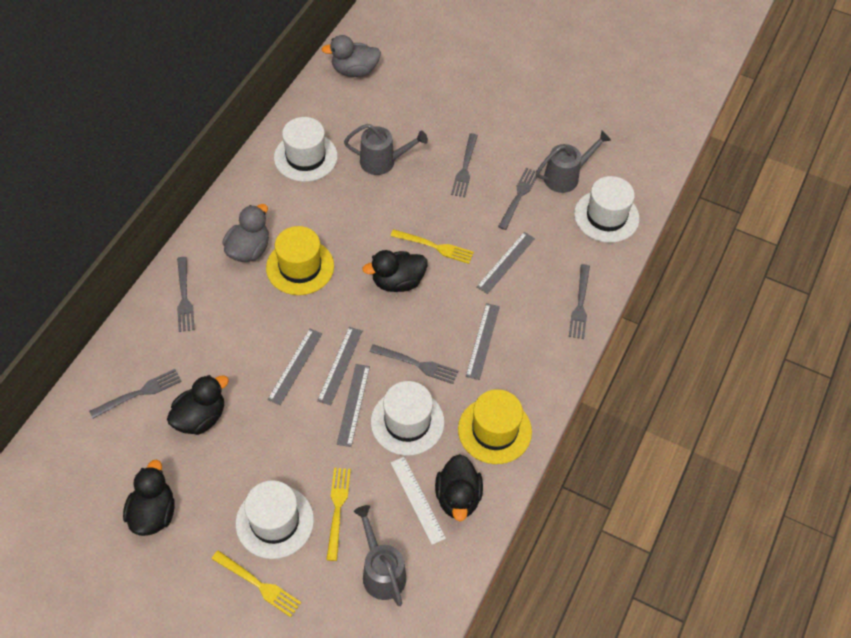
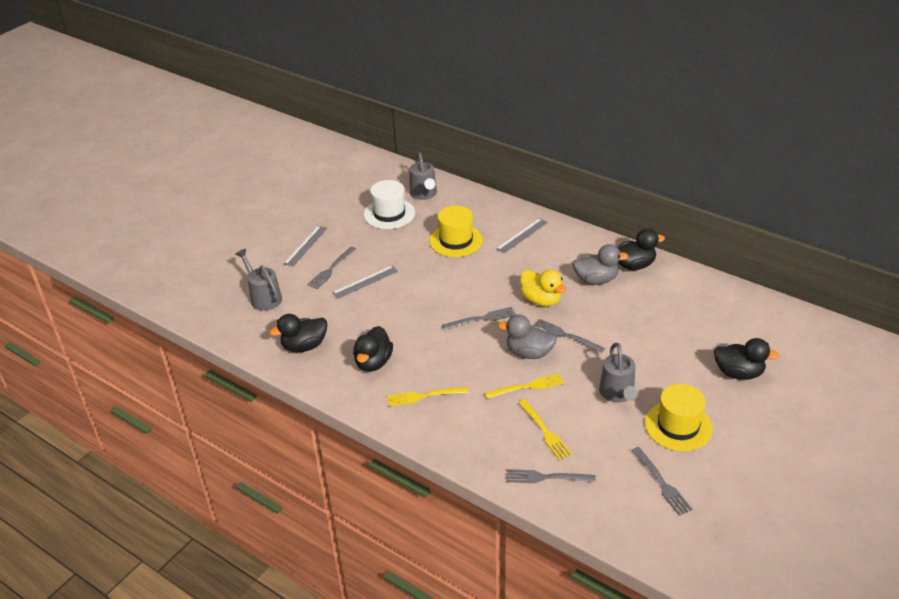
grey fork: 6 -> 5
grey ruler: 5 -> 3
white hat: 4 -> 1
white ruler: 1 -> 0
yellow duck: 0 -> 1

